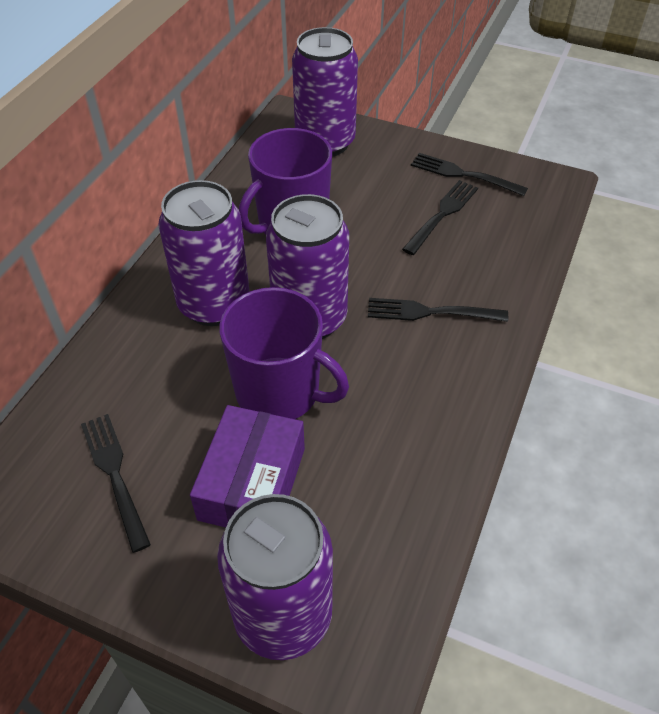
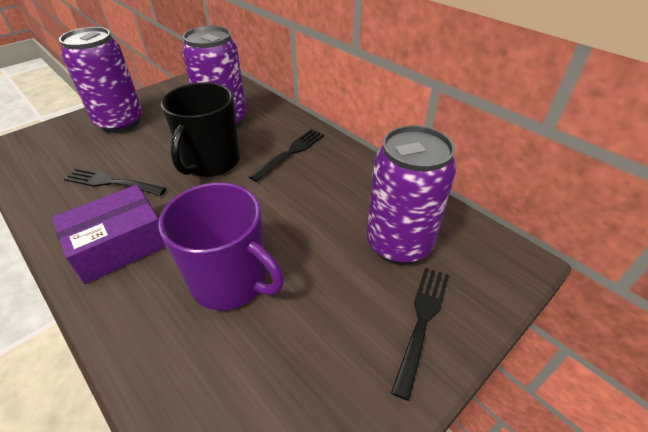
black fork: 4 -> 3
black mug: 0 -> 1
purple can: 4 -> 3
purple mug: 2 -> 1

